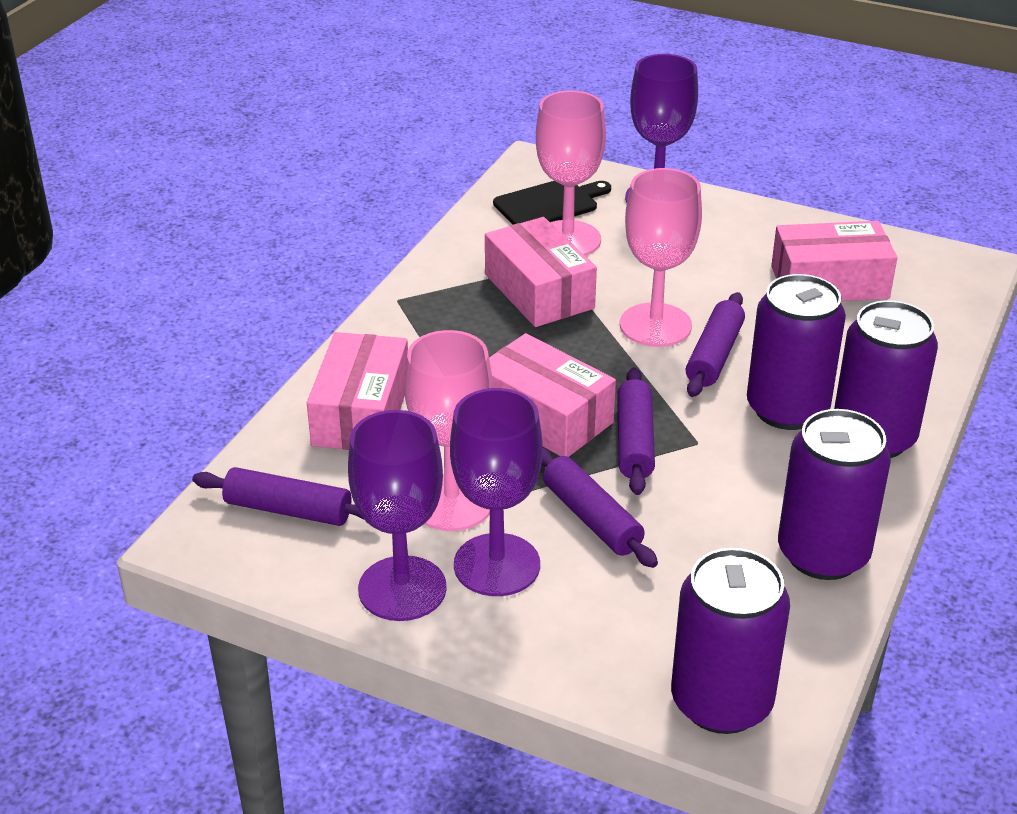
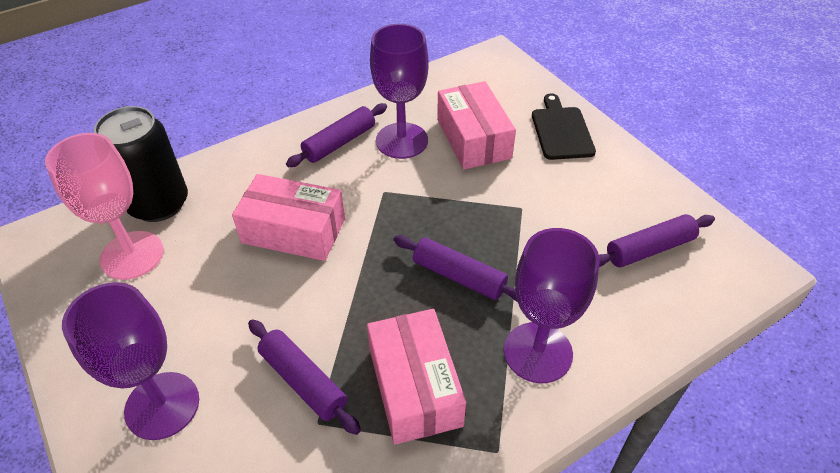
black can: 0 -> 1
pink box: 4 -> 3
pink goblet: 3 -> 1
purple can: 4 -> 0

